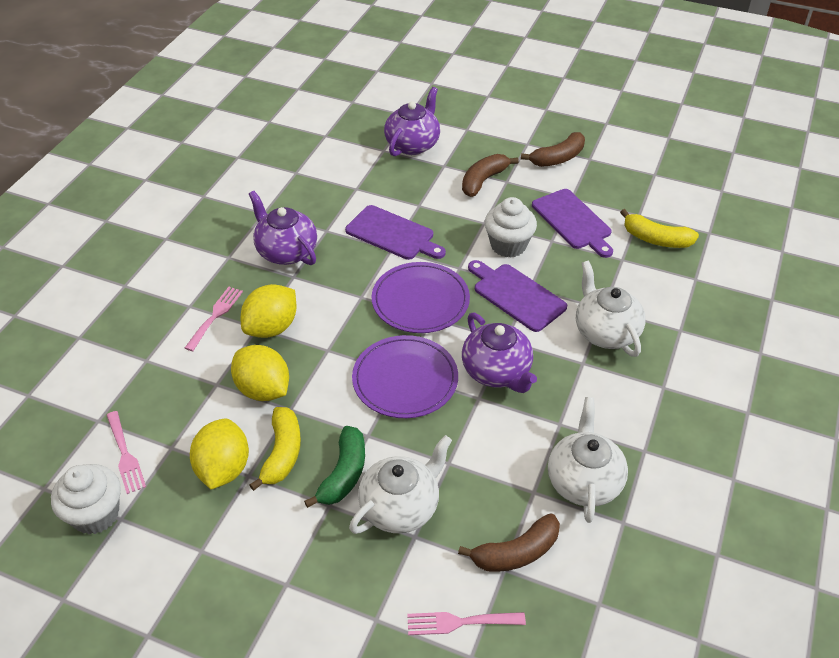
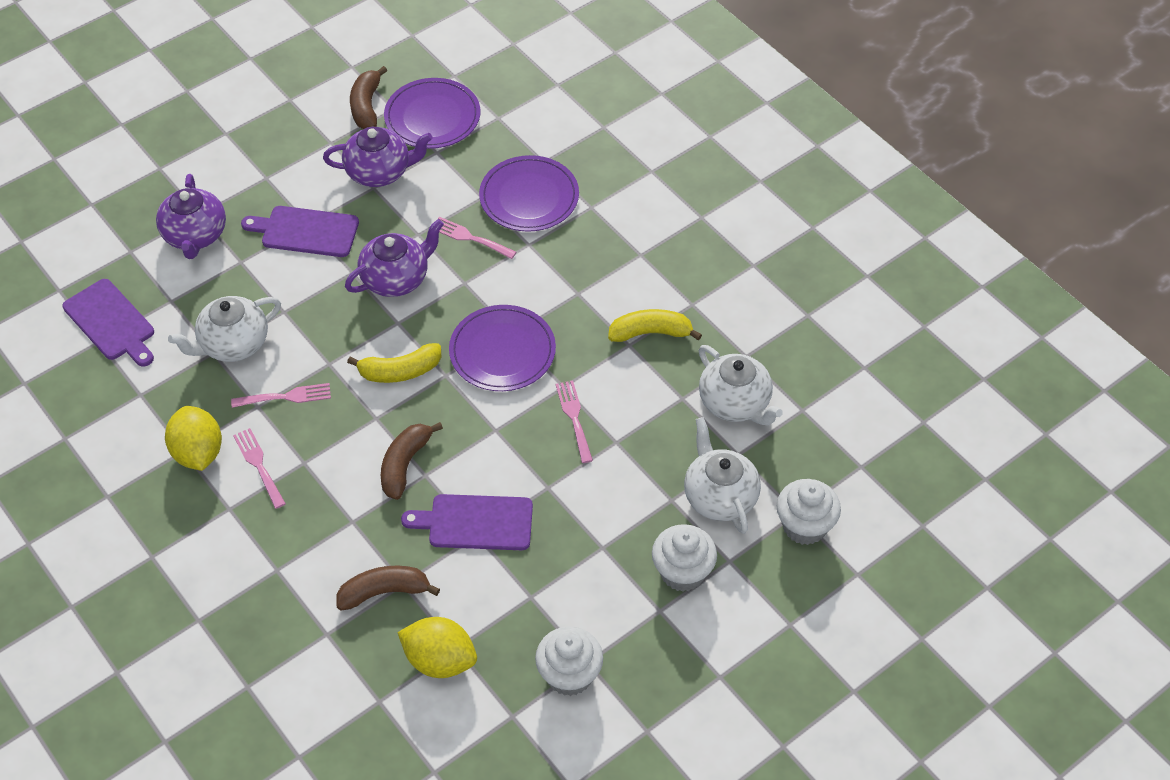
green banana: 1 -> 0
pink fork: 3 -> 4
purple plate: 2 -> 3
white cupcake: 2 -> 3
yellow lemon: 3 -> 2

